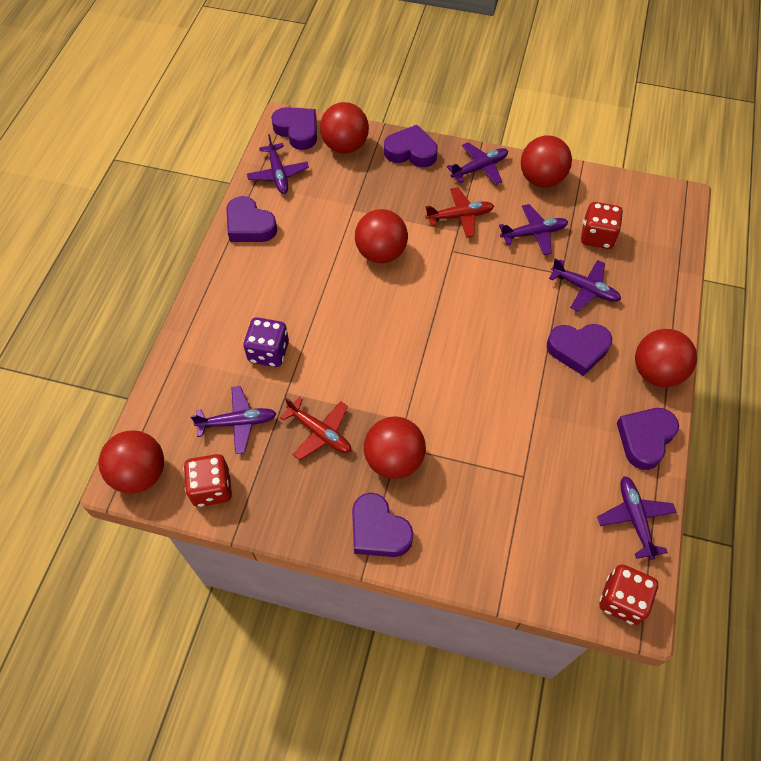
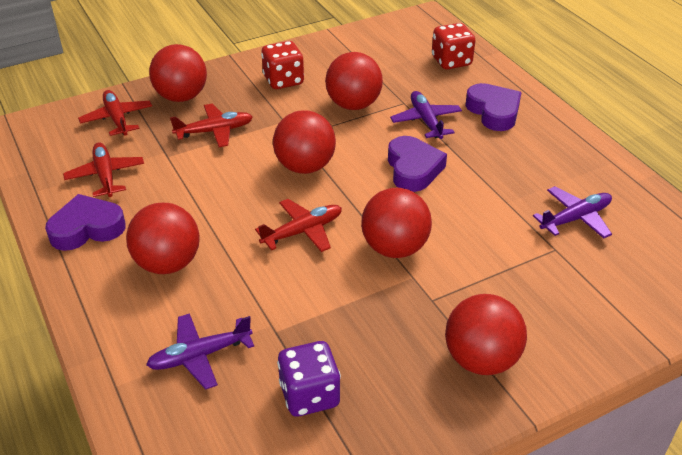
purple heart: 6 -> 3
purple plane: 6 -> 3
red dice: 3 -> 2
red plane: 2 -> 4

